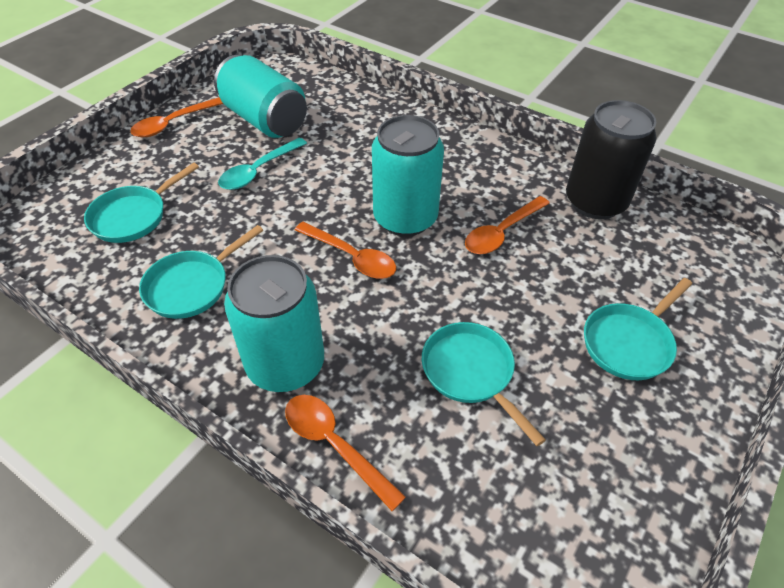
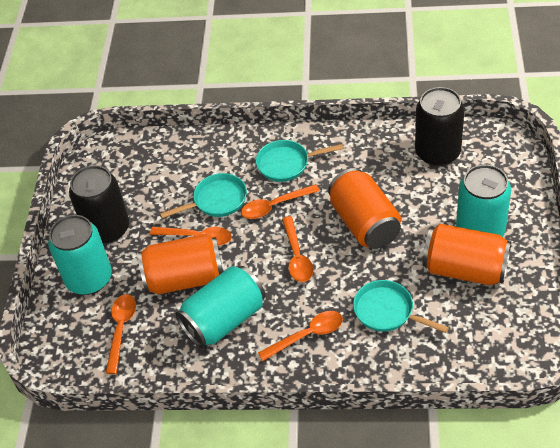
black can: 1 -> 2
orange can: 0 -> 3
orange spoon: 4 -> 5
turquoise pan: 4 -> 3
turquoise spoon: 1 -> 0

